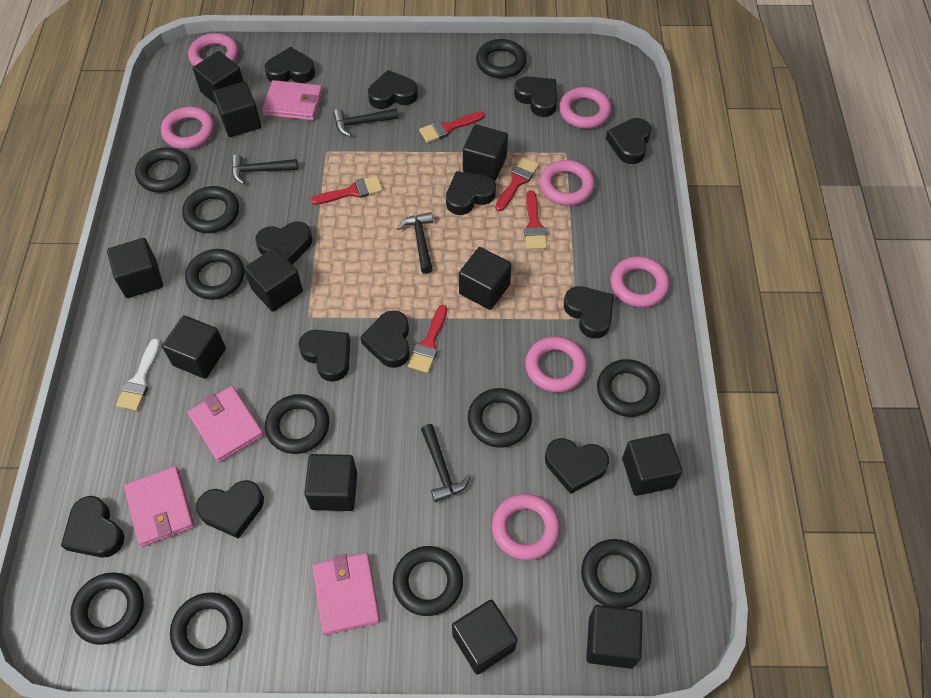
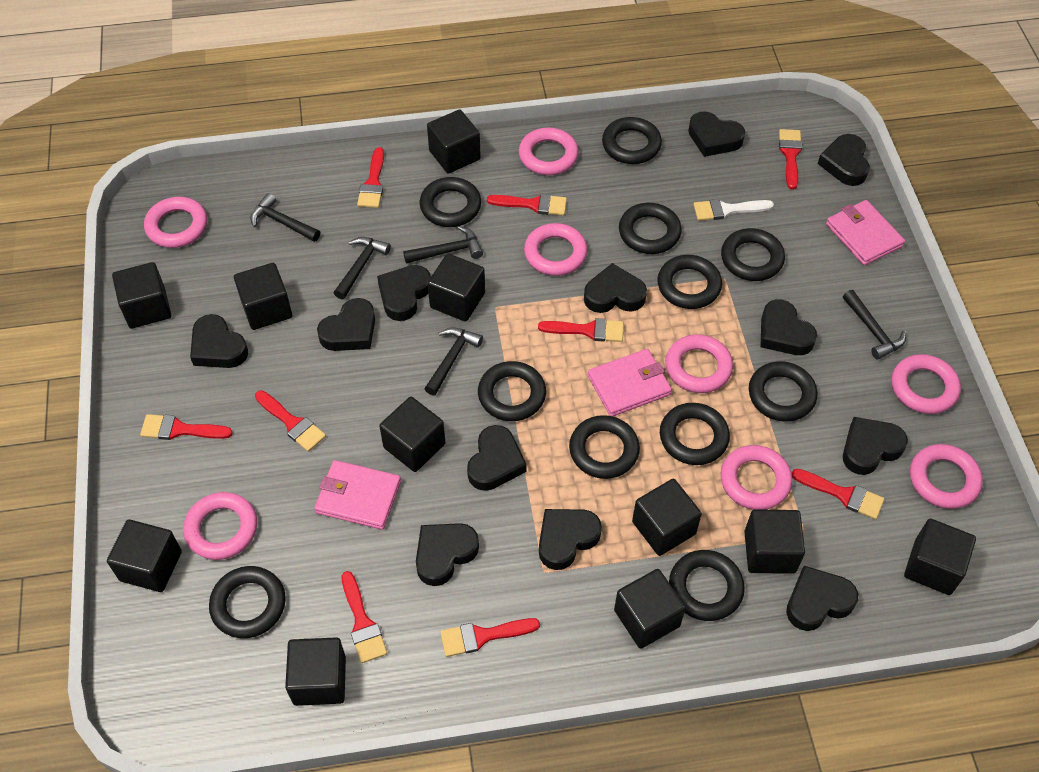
black hammer: 4 -> 5
pink ring: 7 -> 8
pink wallet: 4 -> 3
red brush: 5 -> 9

